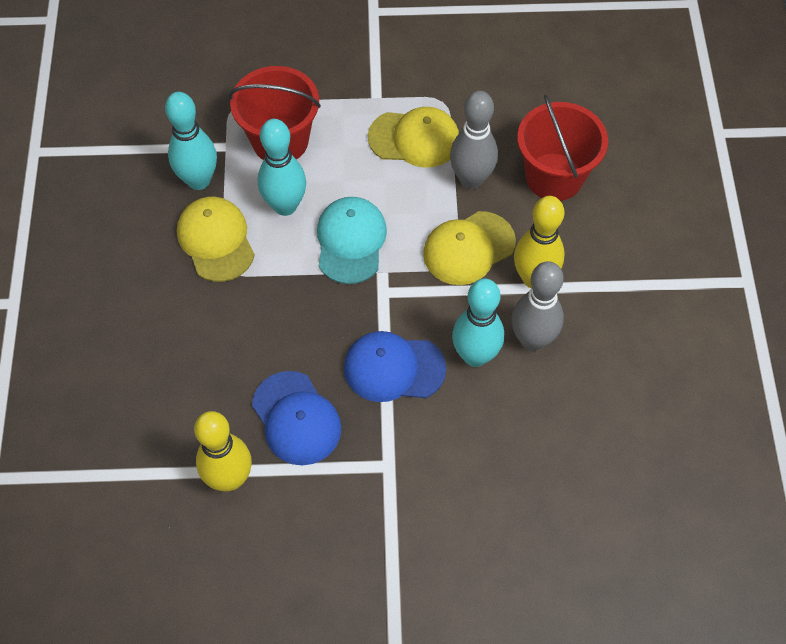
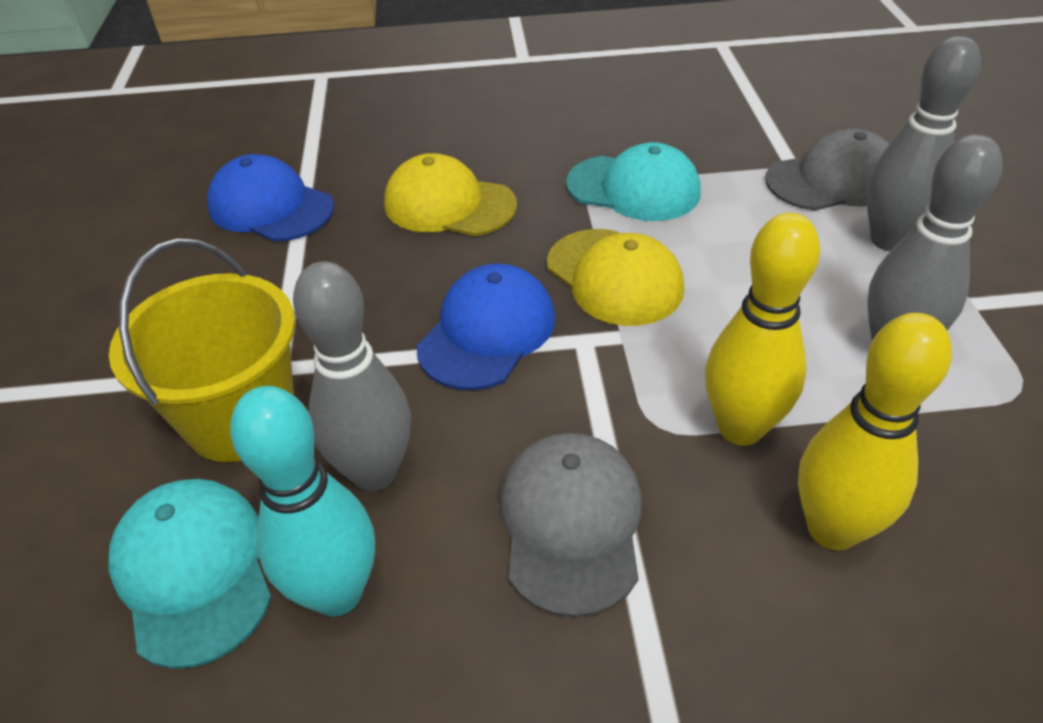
grey bowling pin: 2 -> 3
grey cap: 0 -> 2
red bucket: 2 -> 0
turquoise bowling pin: 3 -> 1
turquoise cap: 1 -> 2
yellow bucket: 0 -> 1
yellow cap: 3 -> 2

